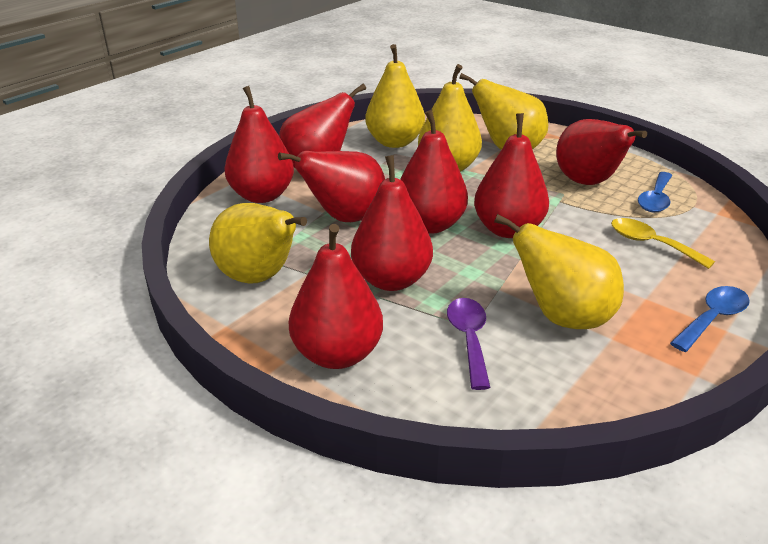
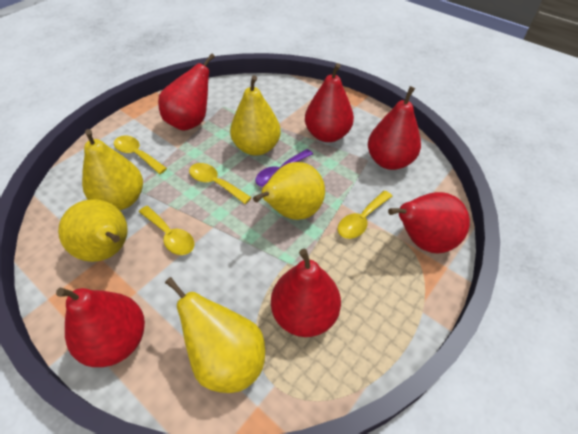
blue spoon: 2 -> 0
red pear: 8 -> 6
yellow spoon: 1 -> 4

